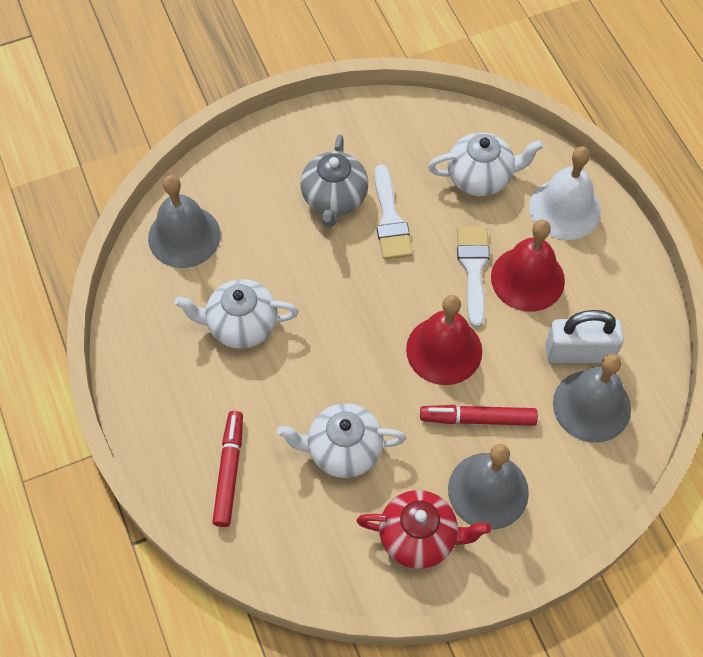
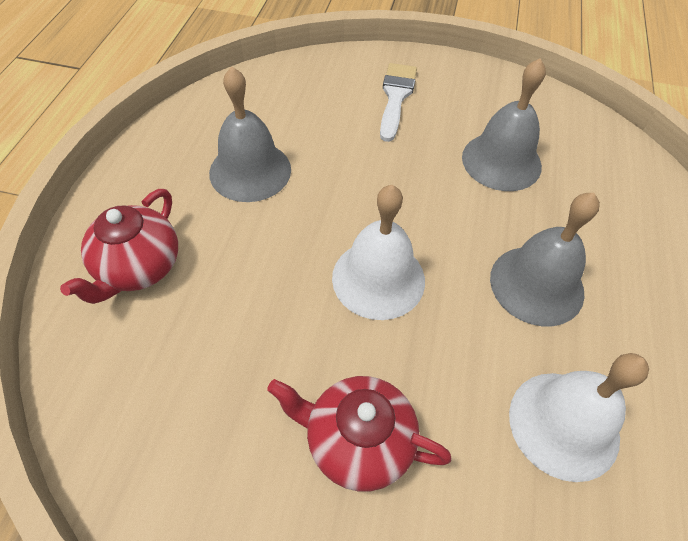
grey teapot: 1 -> 0
red bell: 2 -> 0
red marker: 2 -> 0
red teapot: 1 -> 2
white bell: 1 -> 2
white brush: 2 -> 1
white padlock: 1 -> 0
white teapot: 3 -> 0

